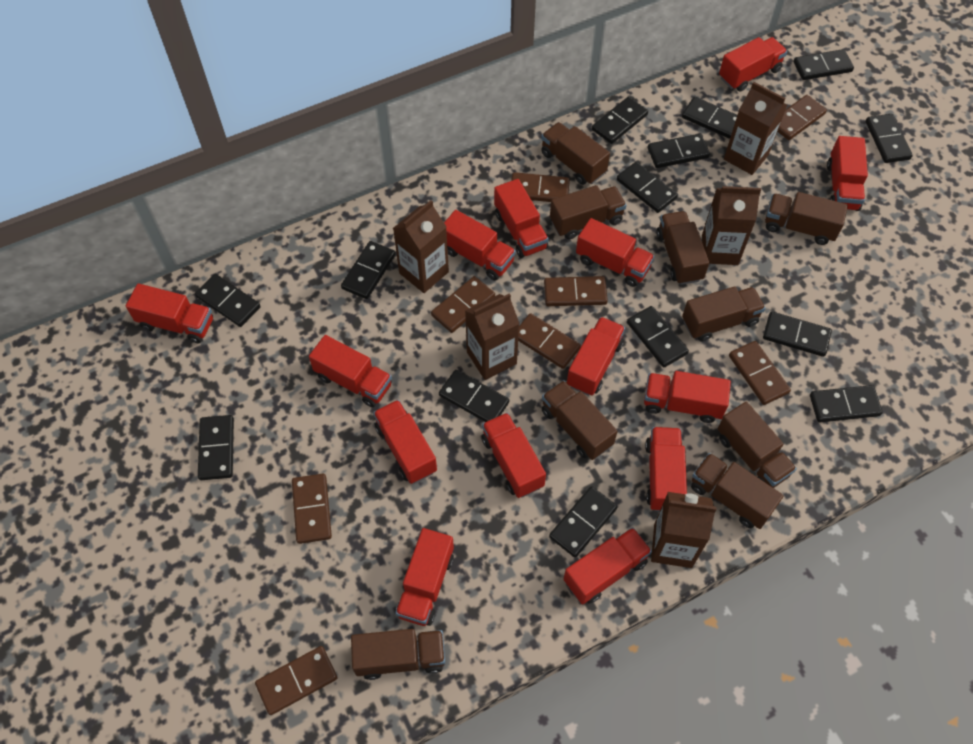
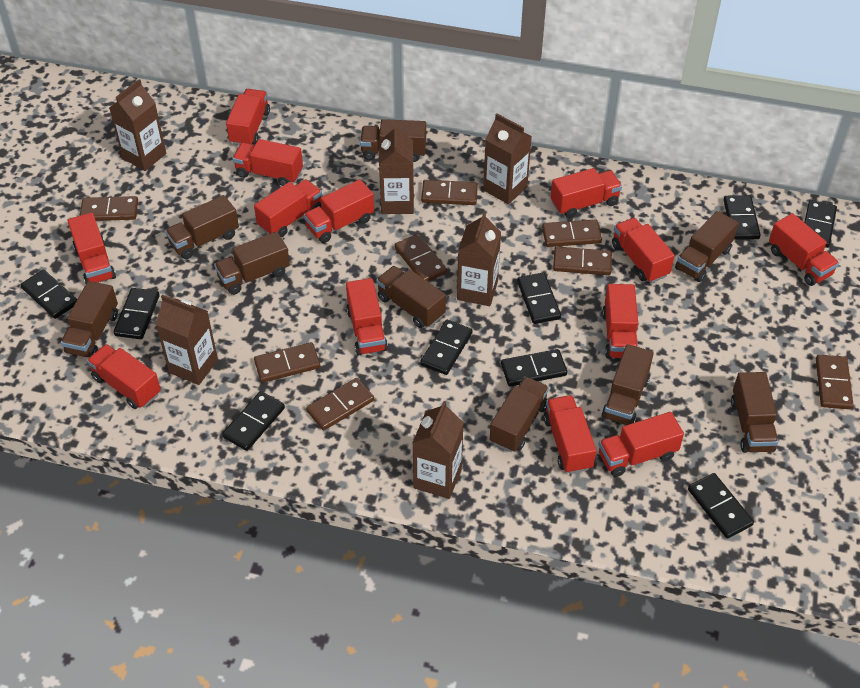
black domino: 14 -> 9
brown carton: 5 -> 6
red truck: 14 -> 13

